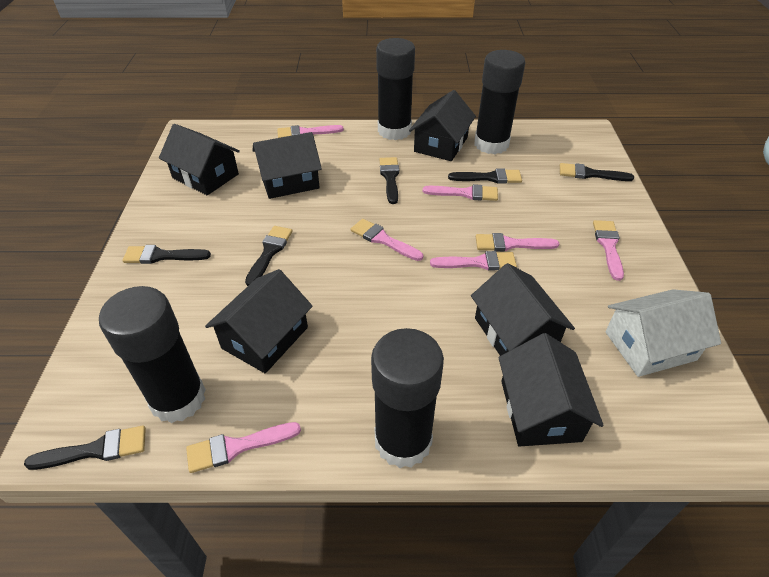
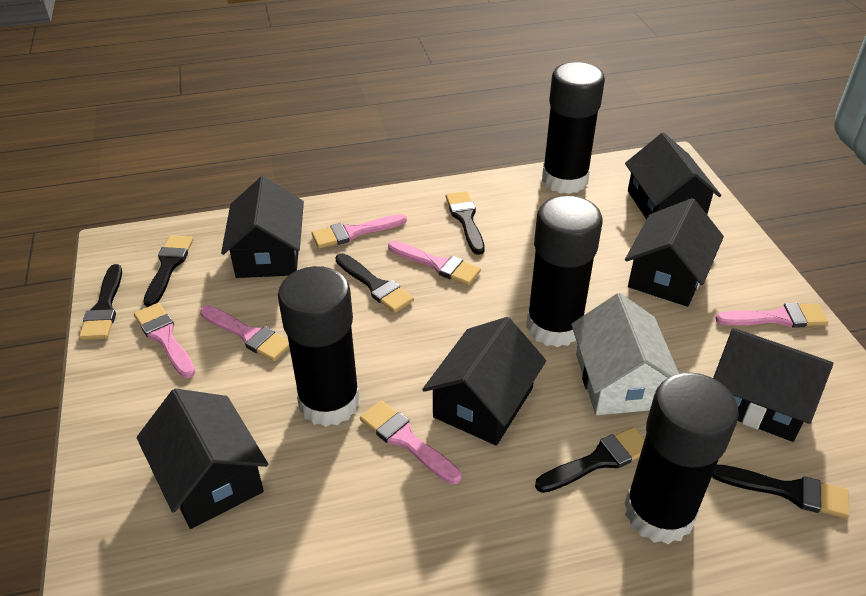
pink brush: 7 -> 6

